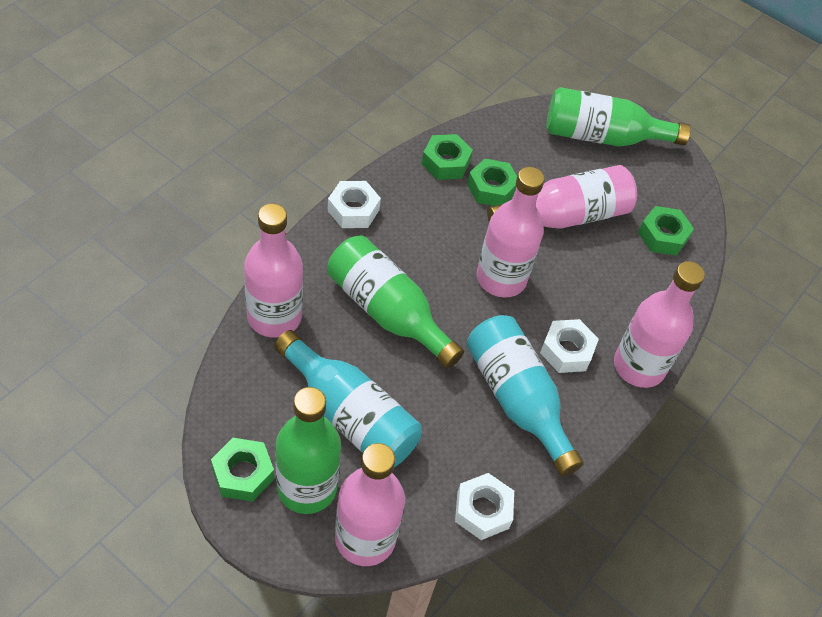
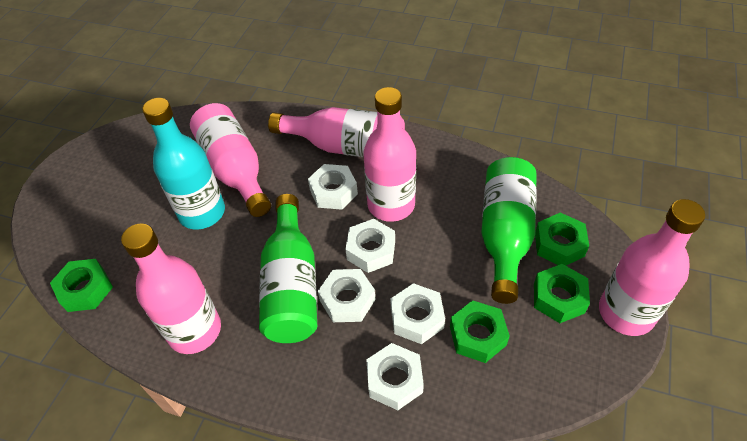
green bottle: 3 -> 2
turquoise bottle: 2 -> 1
white nut: 3 -> 5

